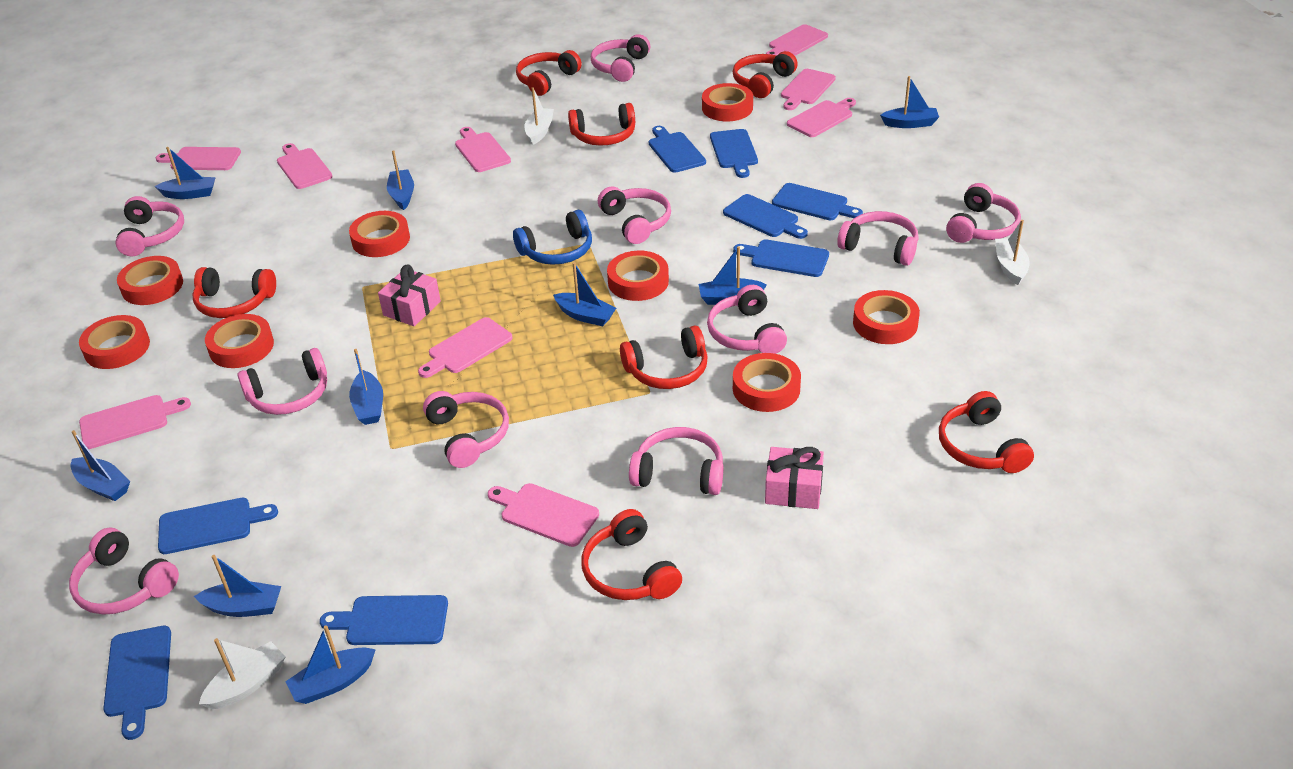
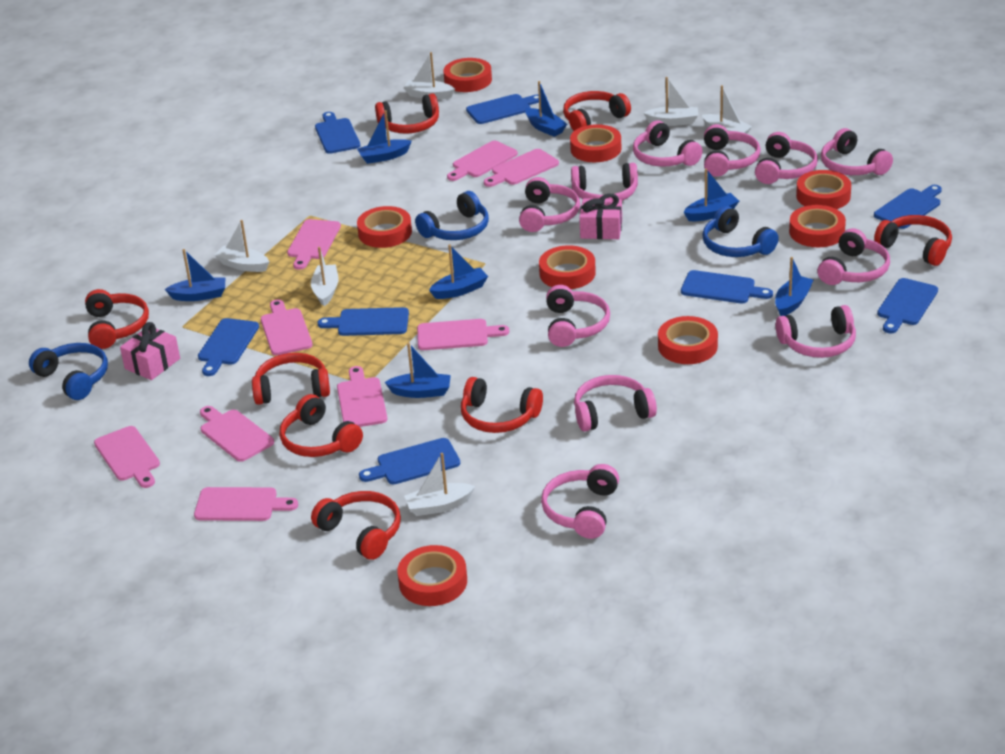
blue boat: 9 -> 7
blue headphones: 1 -> 3
pink headphones: 10 -> 11
red headphones: 7 -> 8
white boat: 3 -> 6

